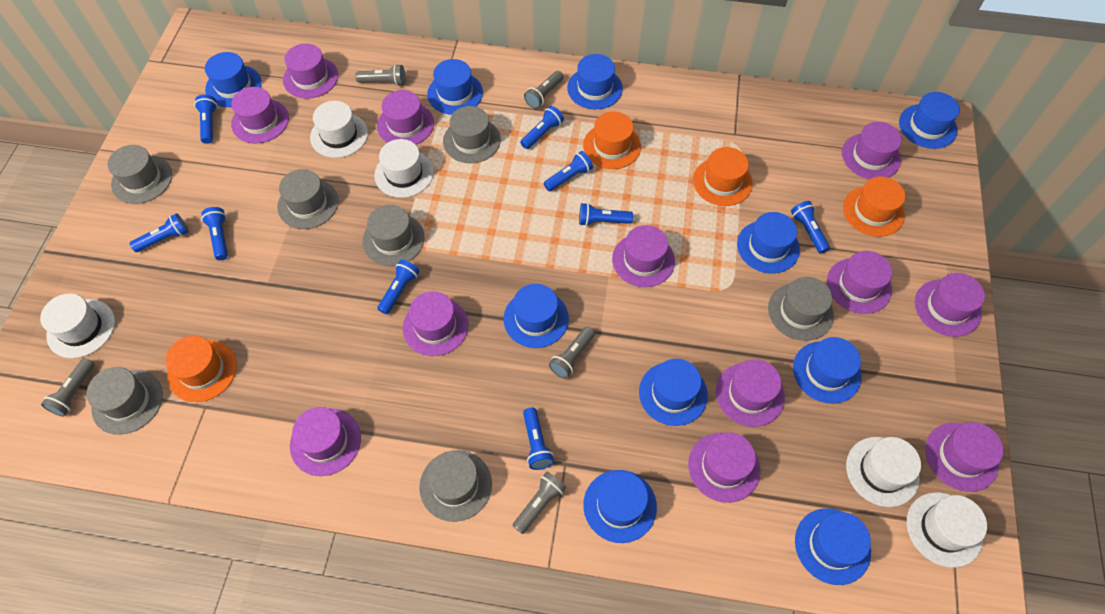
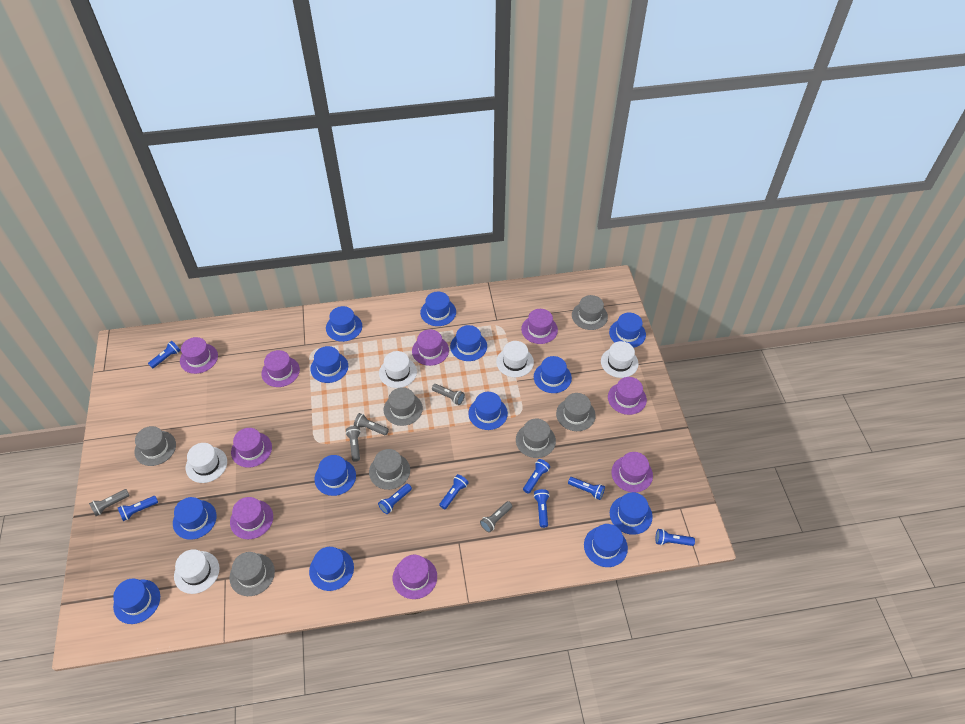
blue flashlight: 9 -> 8
blue hat: 10 -> 13
orange hat: 4 -> 0
purple hat: 12 -> 9

